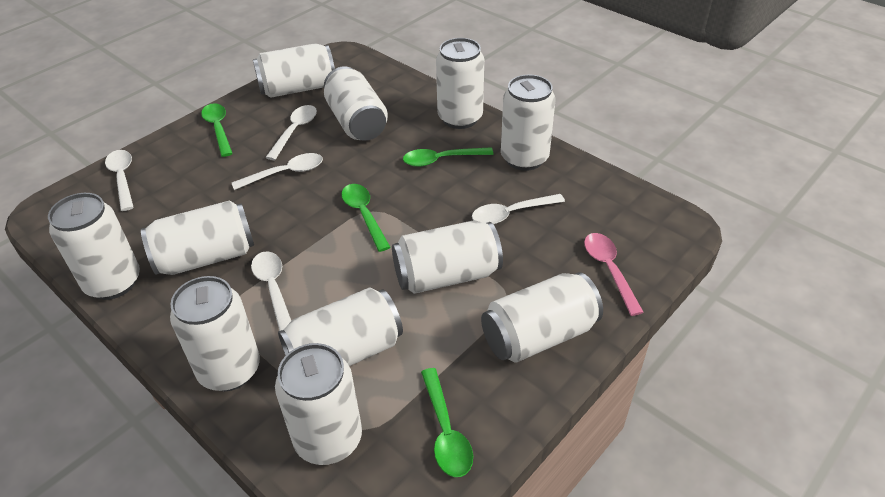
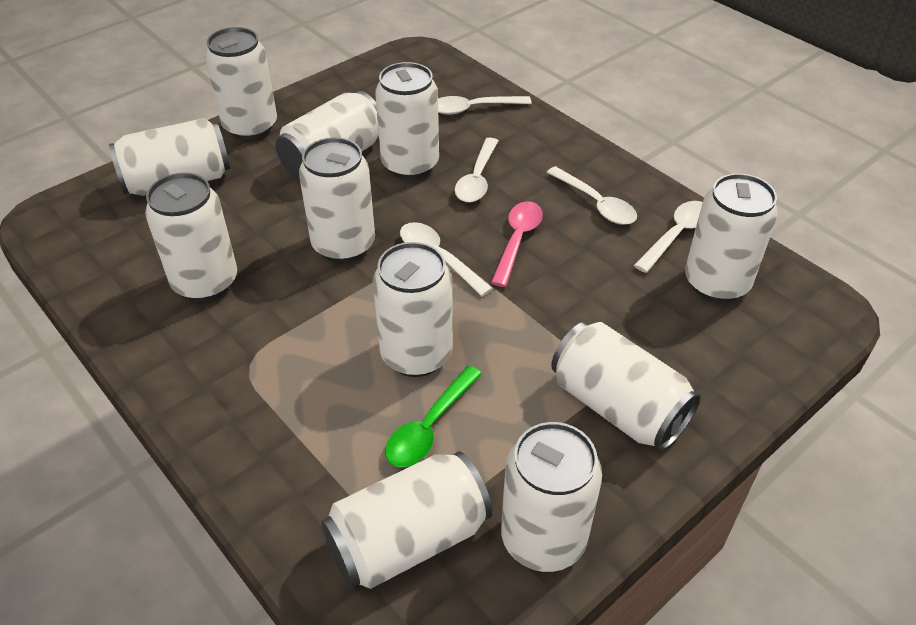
green spoon: 4 -> 1

